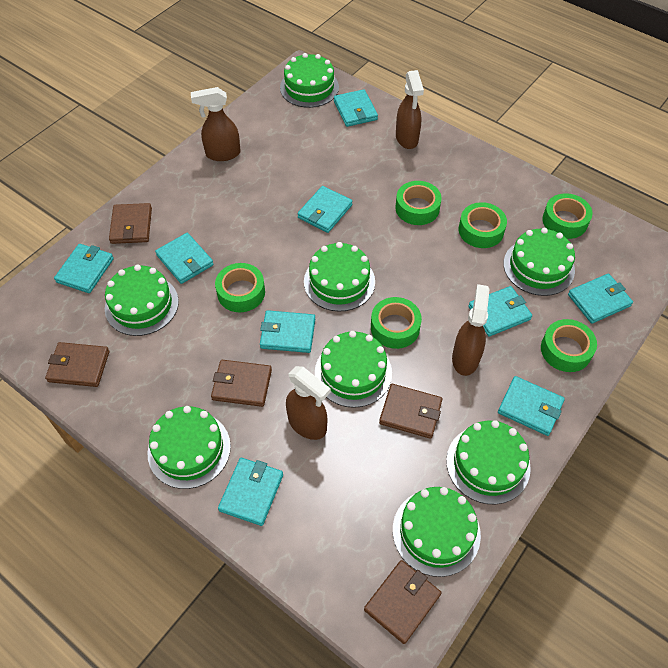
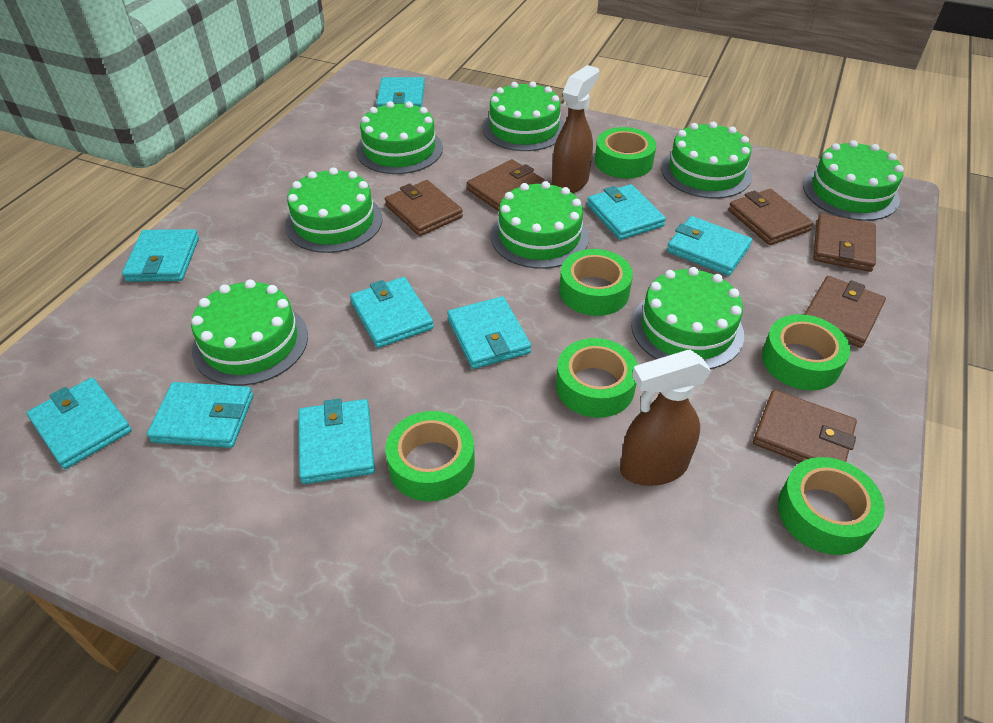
brown spray bottle: 4 -> 2
brown wallet: 5 -> 6

